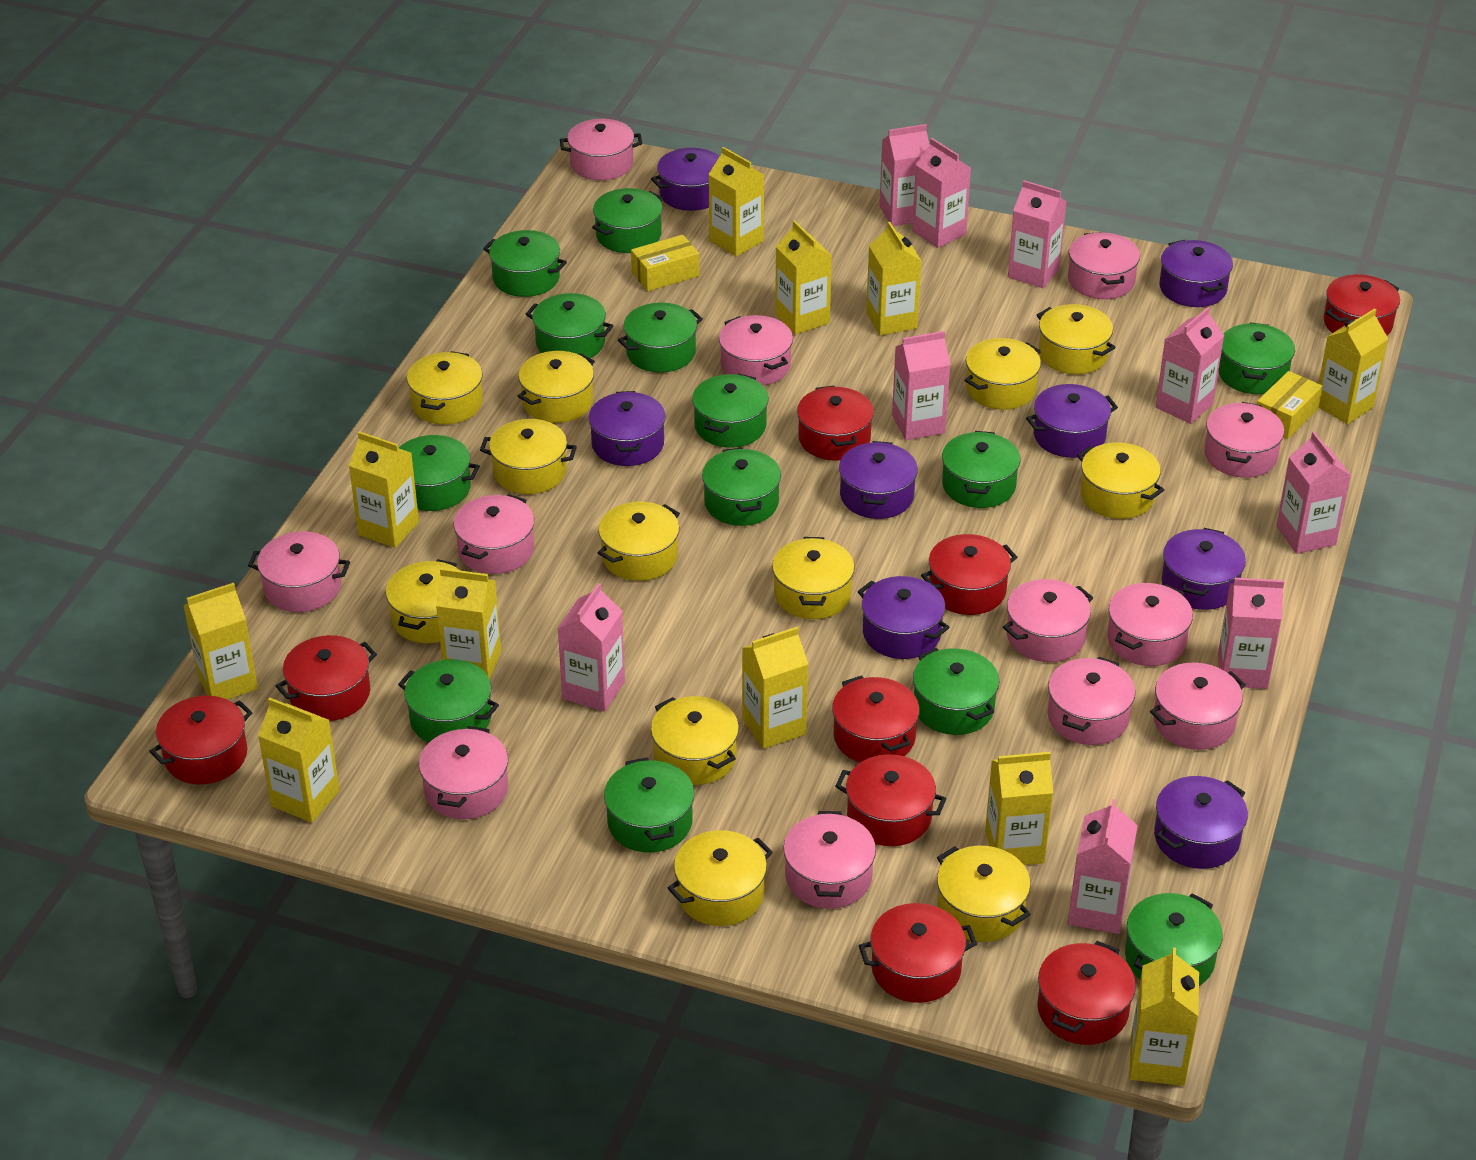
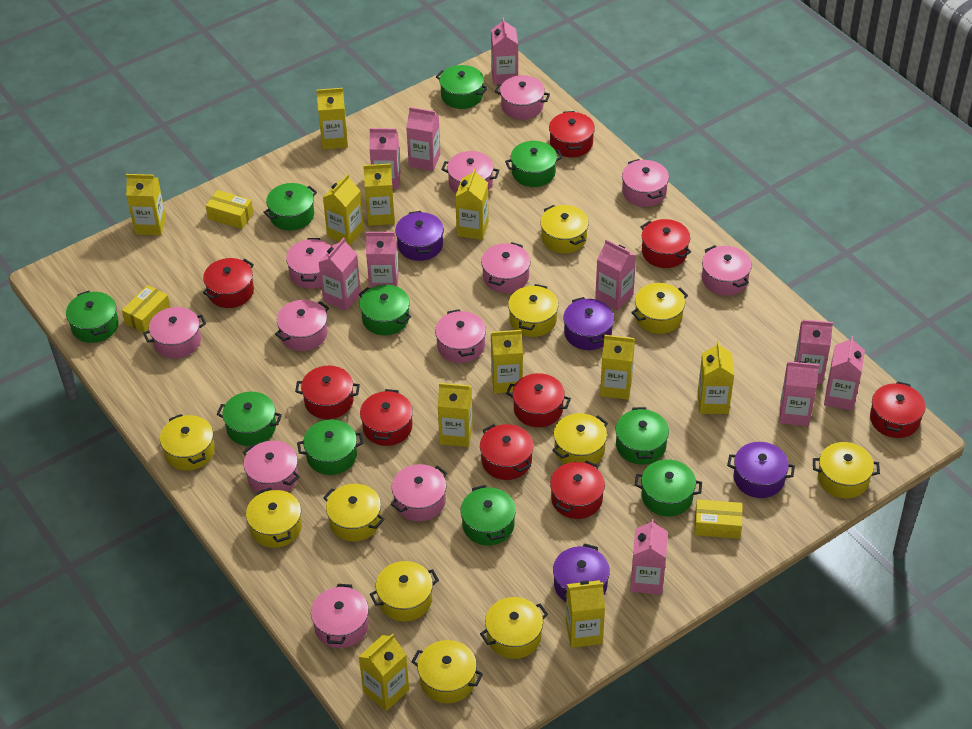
green pot: 13 -> 10
pink carton: 9 -> 10
purple pot: 8 -> 4
yellow box: 2 -> 3
yellow pot: 12 -> 11

